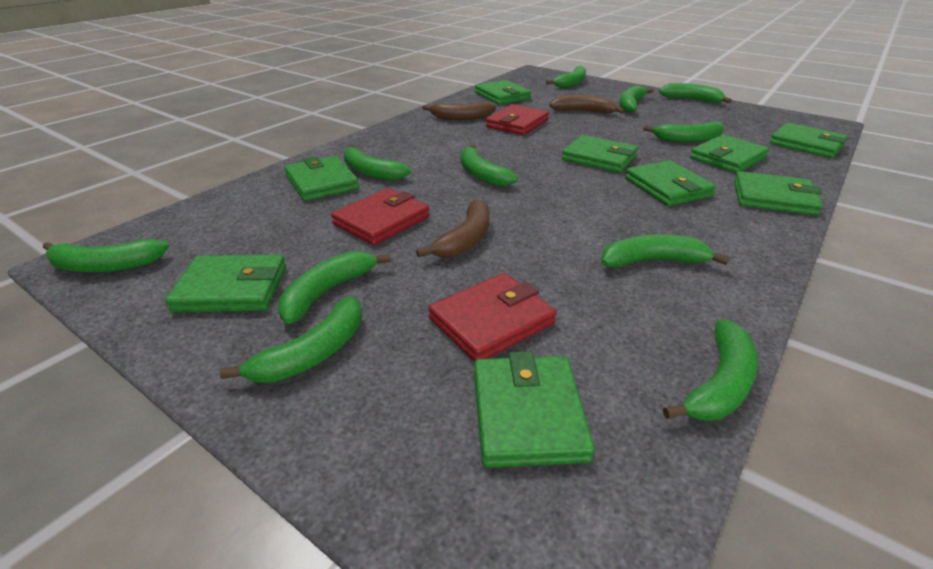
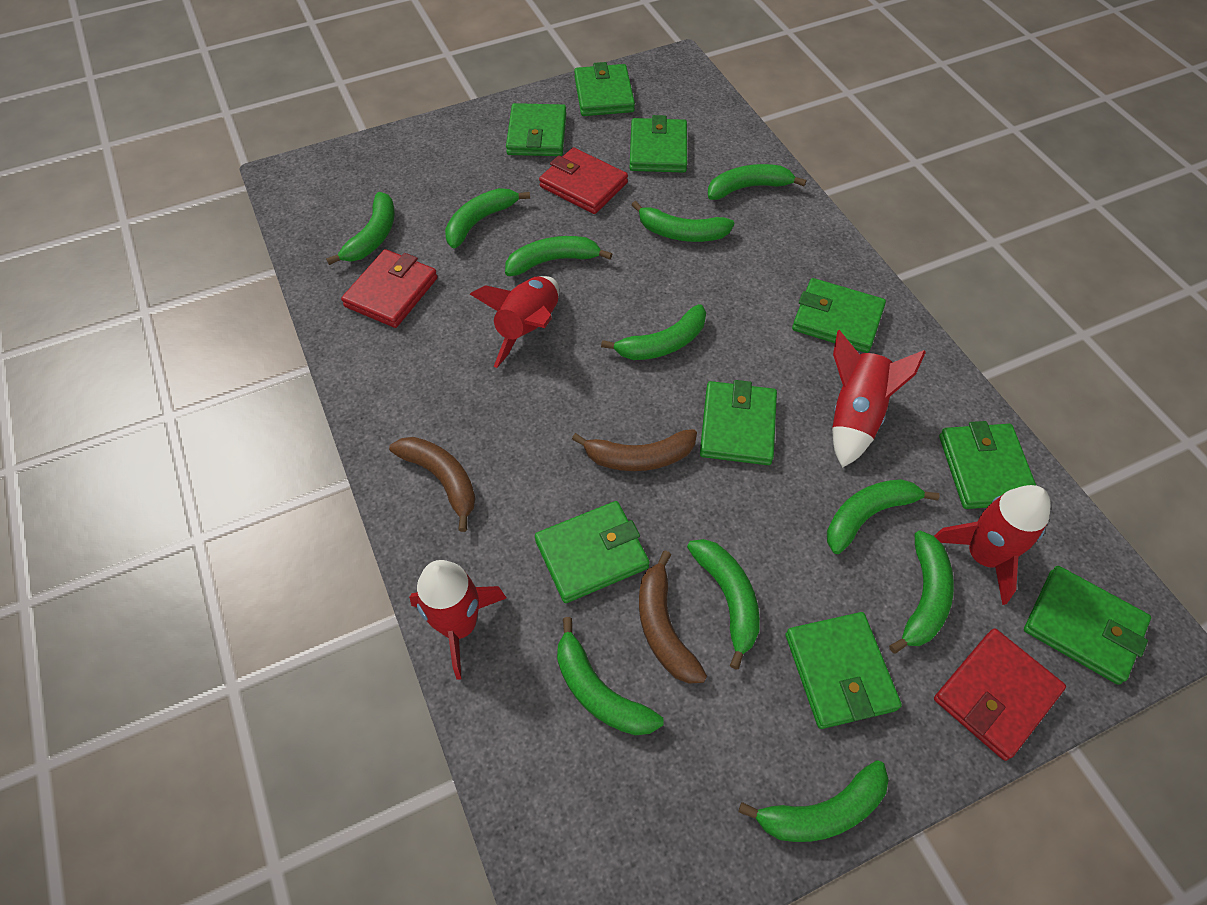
red rocket: 0 -> 4

